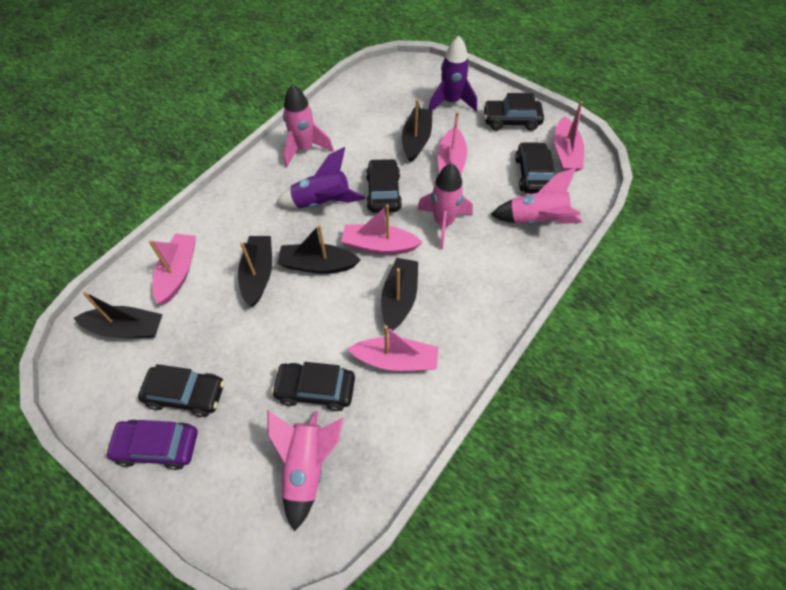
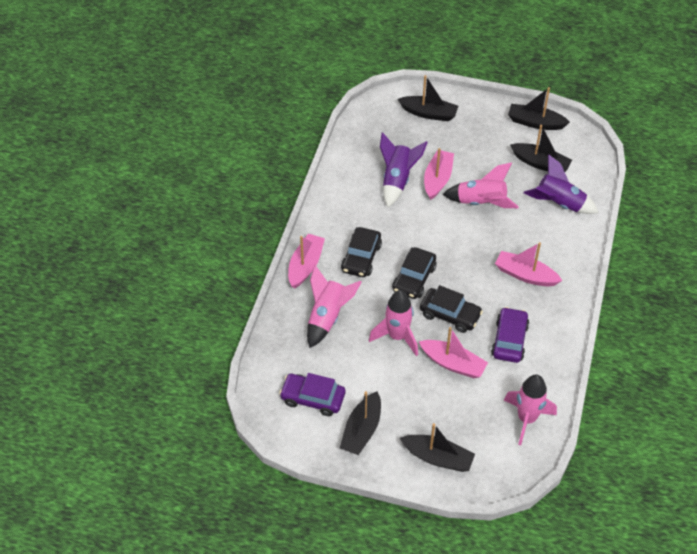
black car: 5 -> 3
pink boat: 5 -> 4
purple car: 1 -> 2

